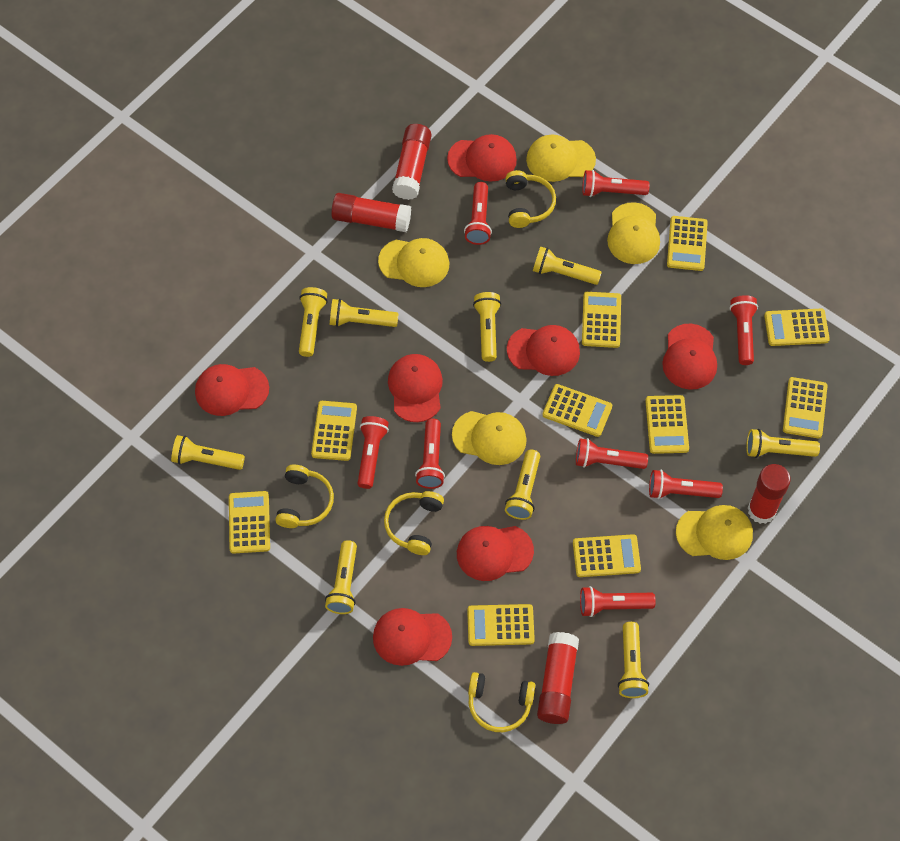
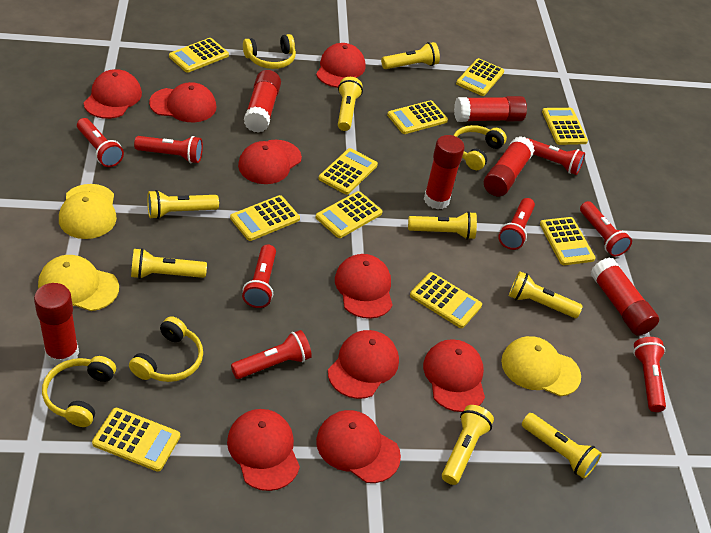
red cap: 7 -> 9
red glue stick: 4 -> 6
yellow cap: 5 -> 3
yellow flashlight: 9 -> 8

